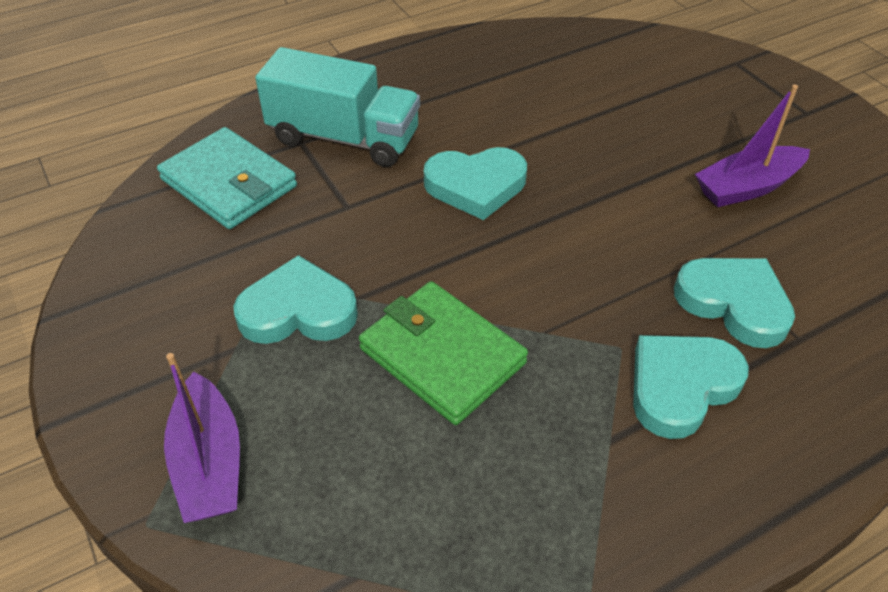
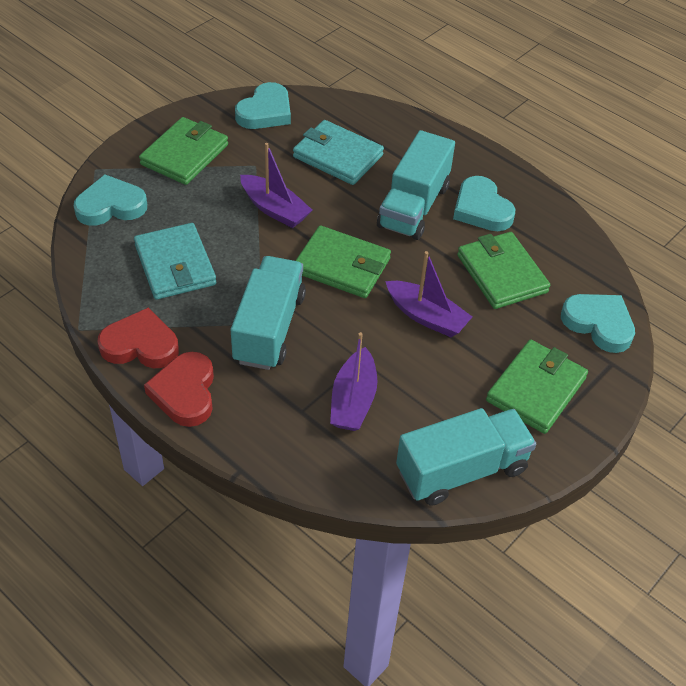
green wallet: 1 -> 4
purple boat: 2 -> 3
red heart: 0 -> 2
turquoise truck: 1 -> 3
turquoise wallet: 1 -> 2

